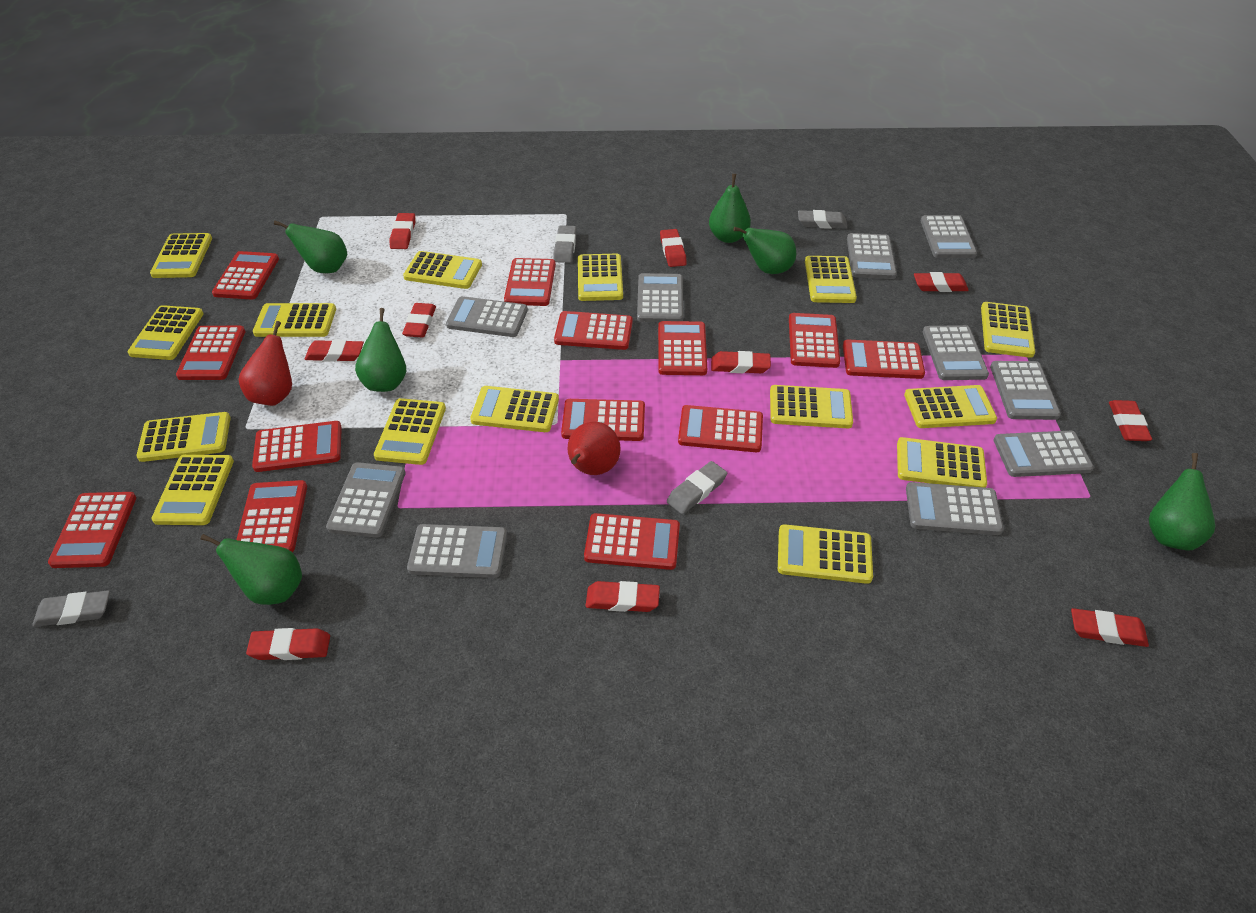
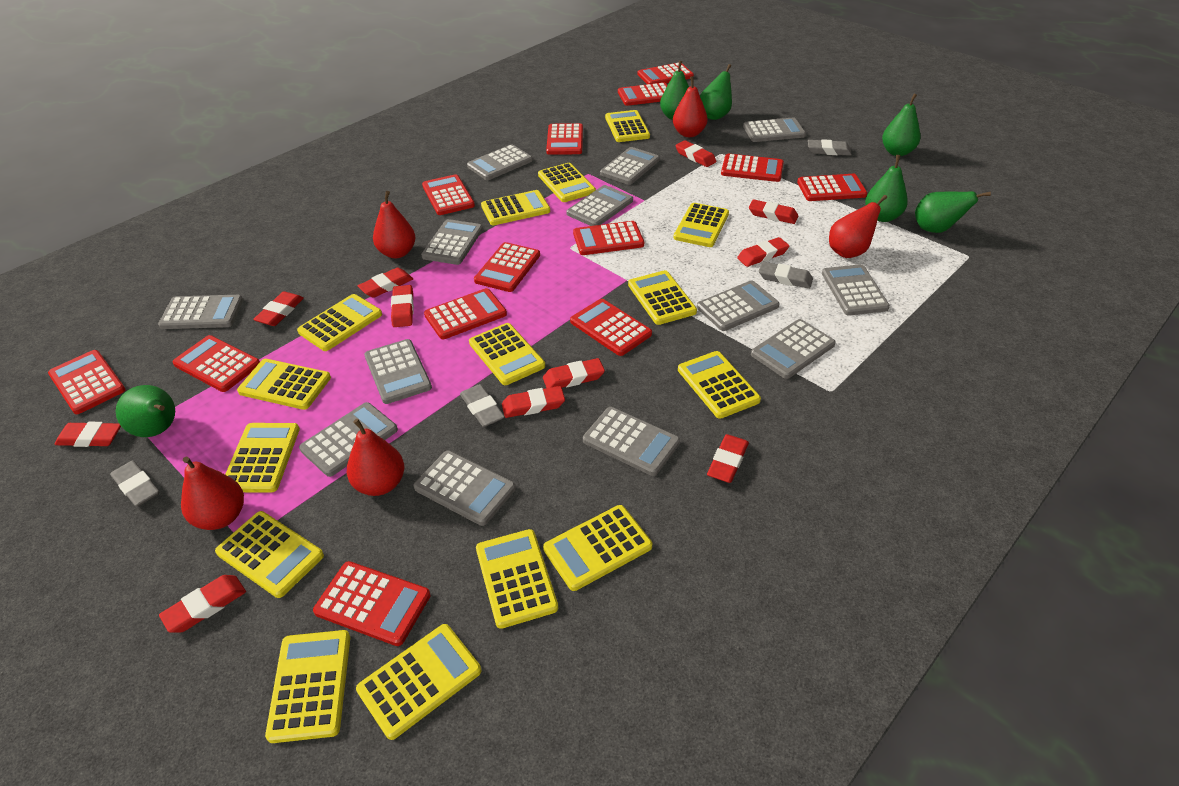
grey calculator: 10 -> 13
red eraser: 10 -> 11
red pear: 2 -> 5

